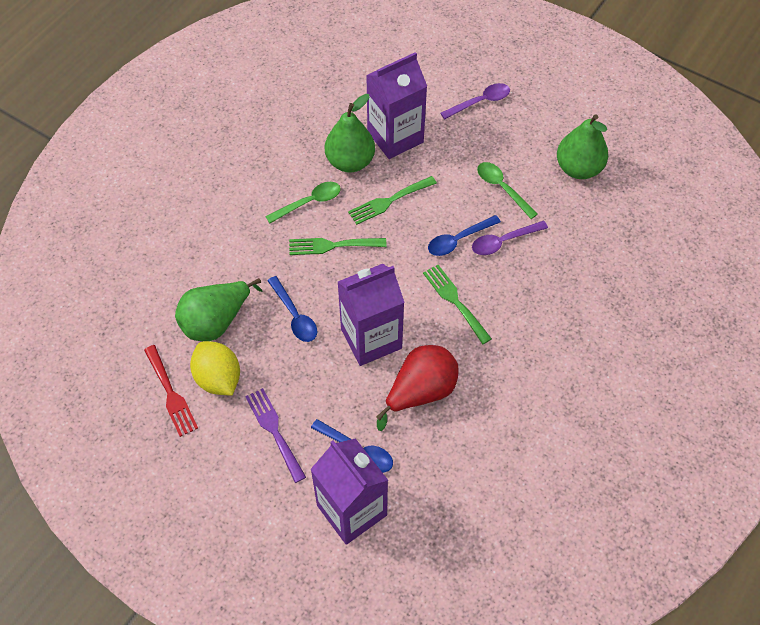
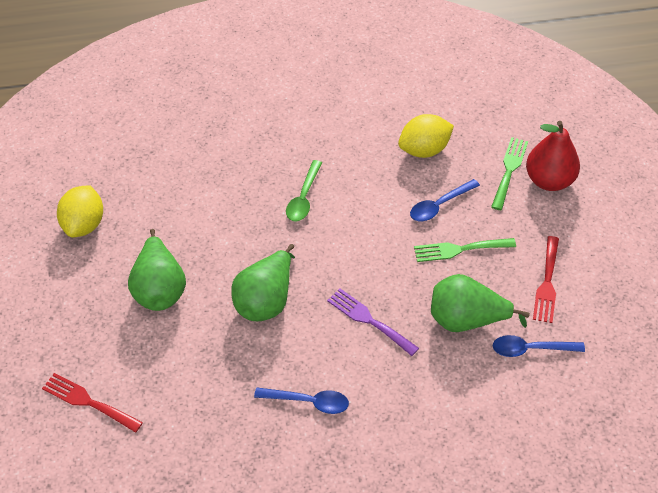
green fork: 3 -> 2
green spoon: 2 -> 1
purple carton: 3 -> 0
purple spoon: 2 -> 0
red fork: 1 -> 2
yellow lemon: 1 -> 2

